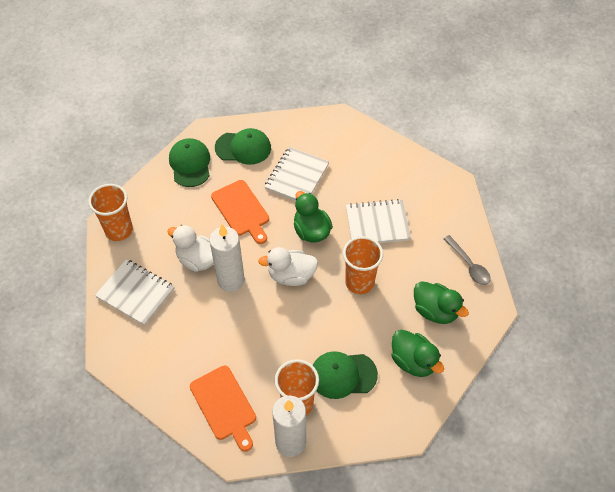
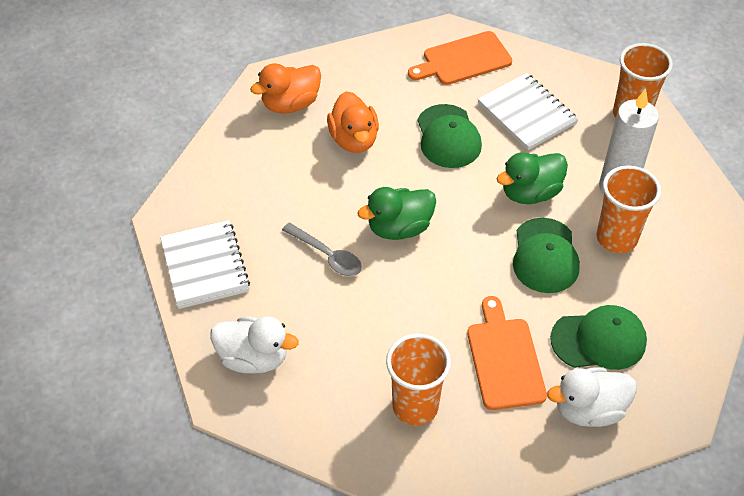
green duck: 3 -> 2
orange duck: 0 -> 2
white candle: 2 -> 1
white notebook: 3 -> 2

